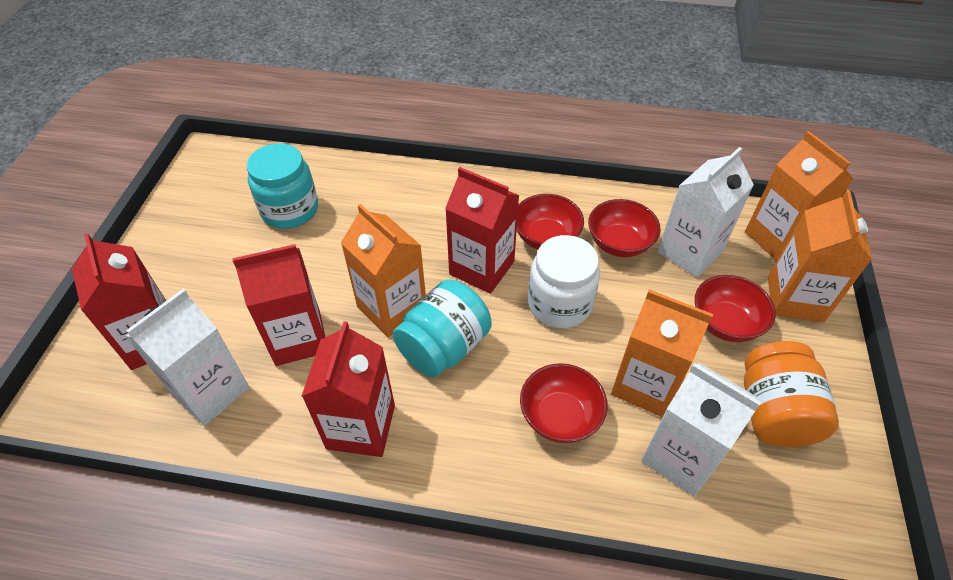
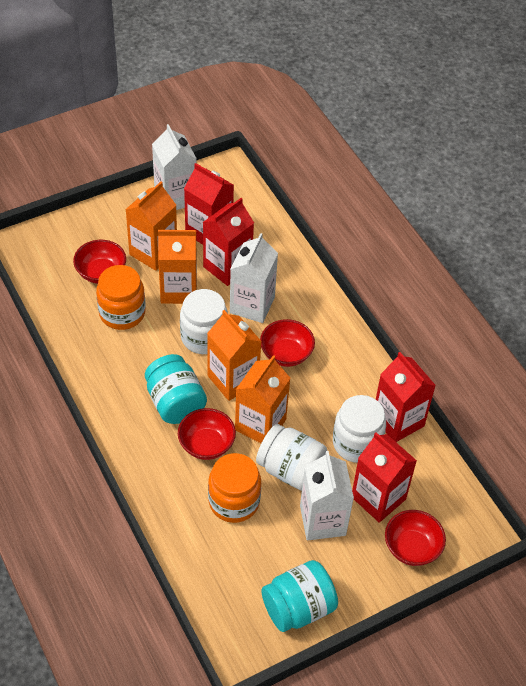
orange jar: 1 -> 2
white jar: 1 -> 3

